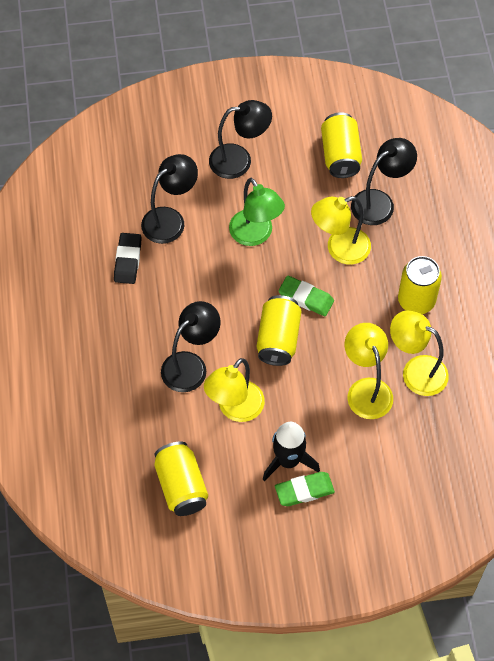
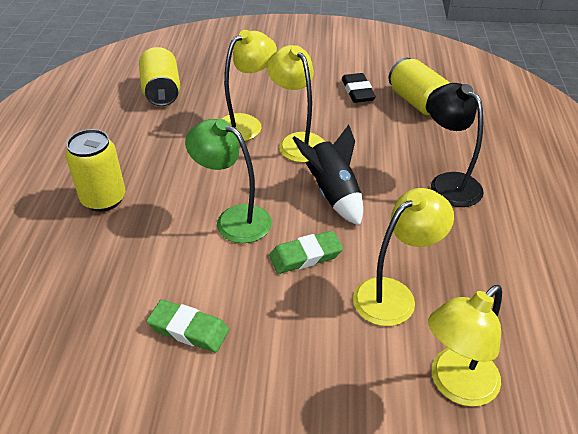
black lamp: 4 -> 1
yellow can: 4 -> 3

